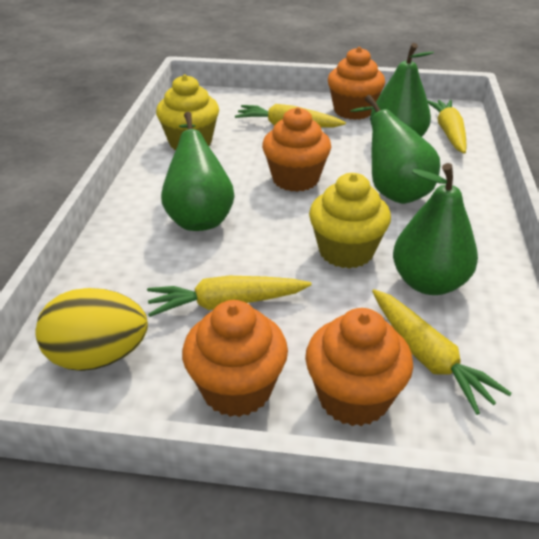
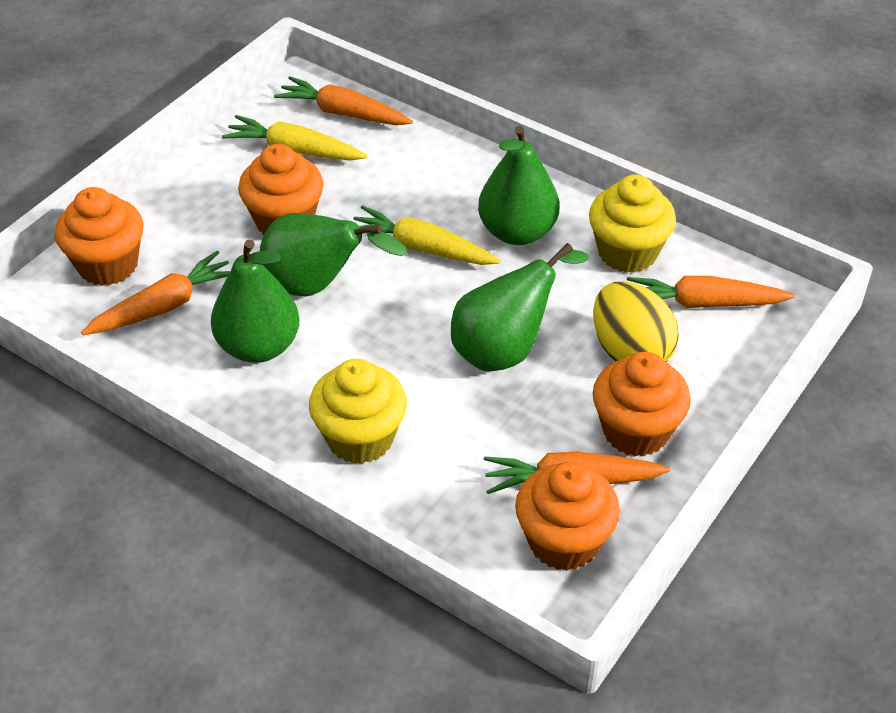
orange carrot: 0 -> 4
yellow carrot: 4 -> 2

